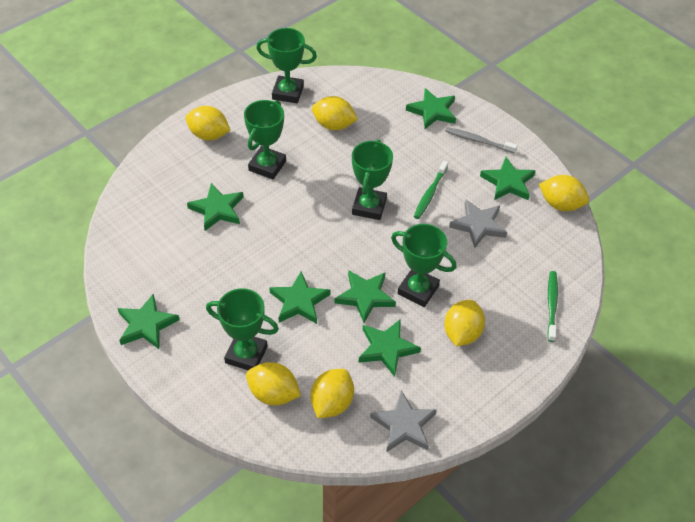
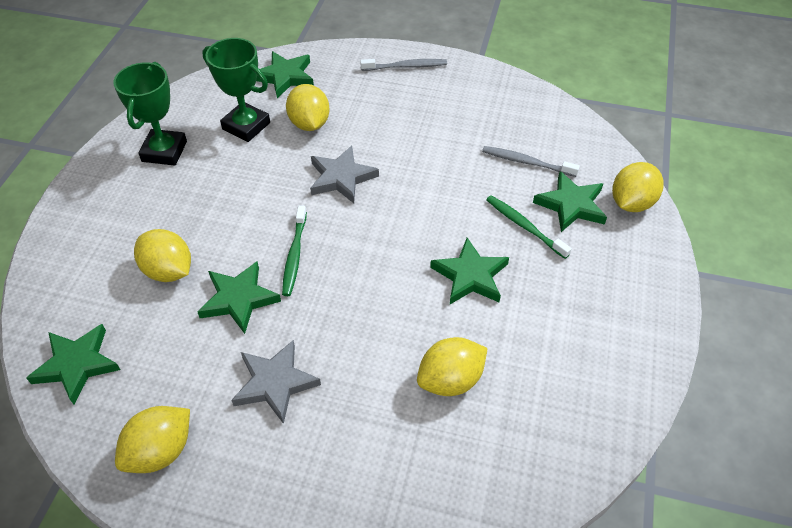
green star: 7 -> 5
green trophy: 5 -> 2
grey toothbrush: 1 -> 2
yellow lemon: 6 -> 5

